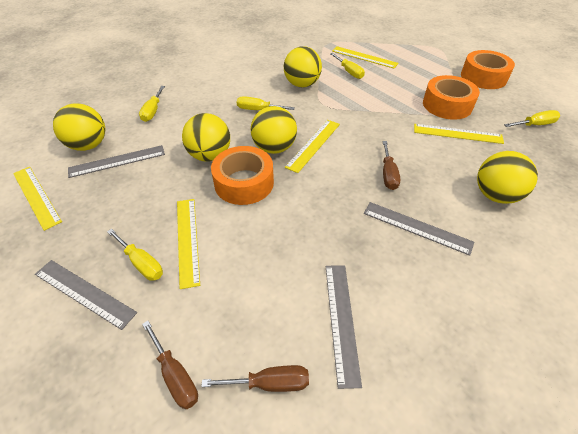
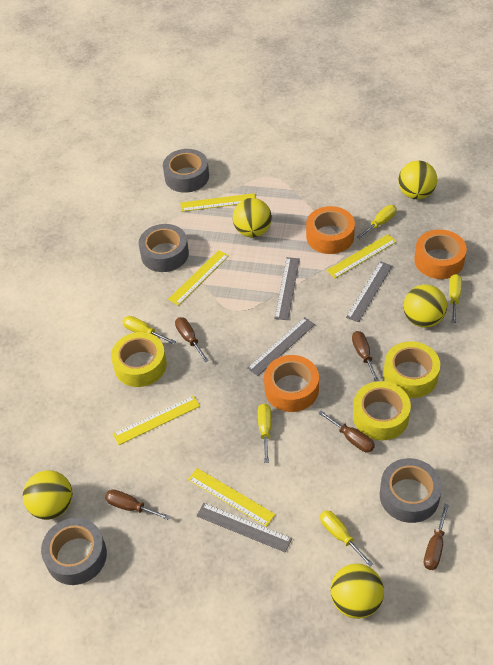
brown screwdriver: 3 -> 5
grey tape: 0 -> 4
yellow tape: 0 -> 3

